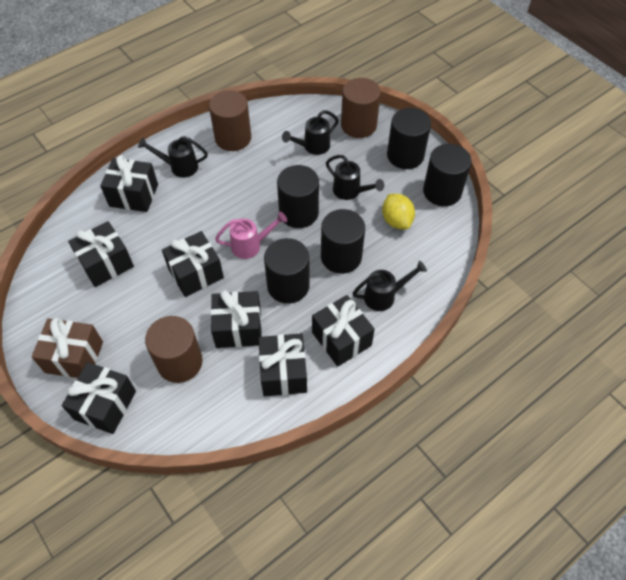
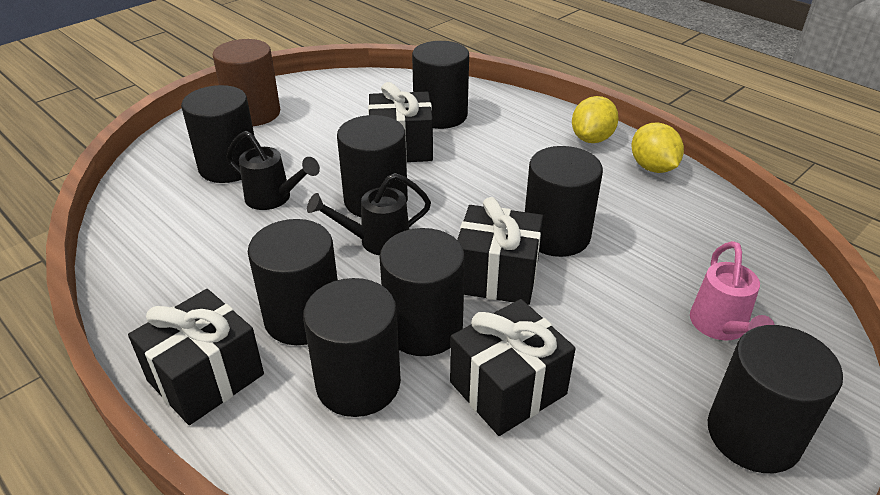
black cylinder: 5 -> 8
black gift: 7 -> 4
black watering can: 4 -> 2
brown cylinder: 3 -> 1
brown gift: 1 -> 0
yellow lemon: 1 -> 2

